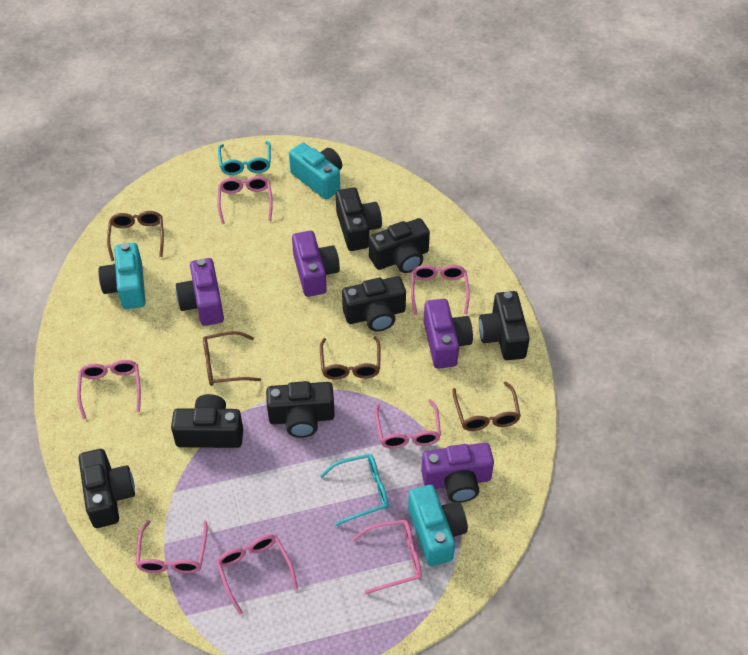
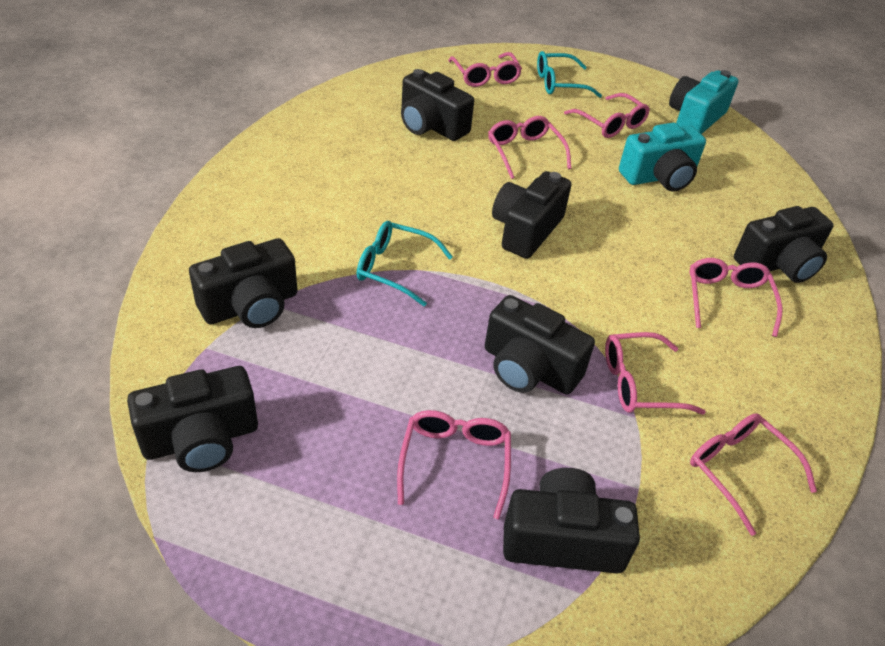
brown glasses: 4 -> 0
purple camera: 4 -> 0
turquoise camera: 3 -> 2

